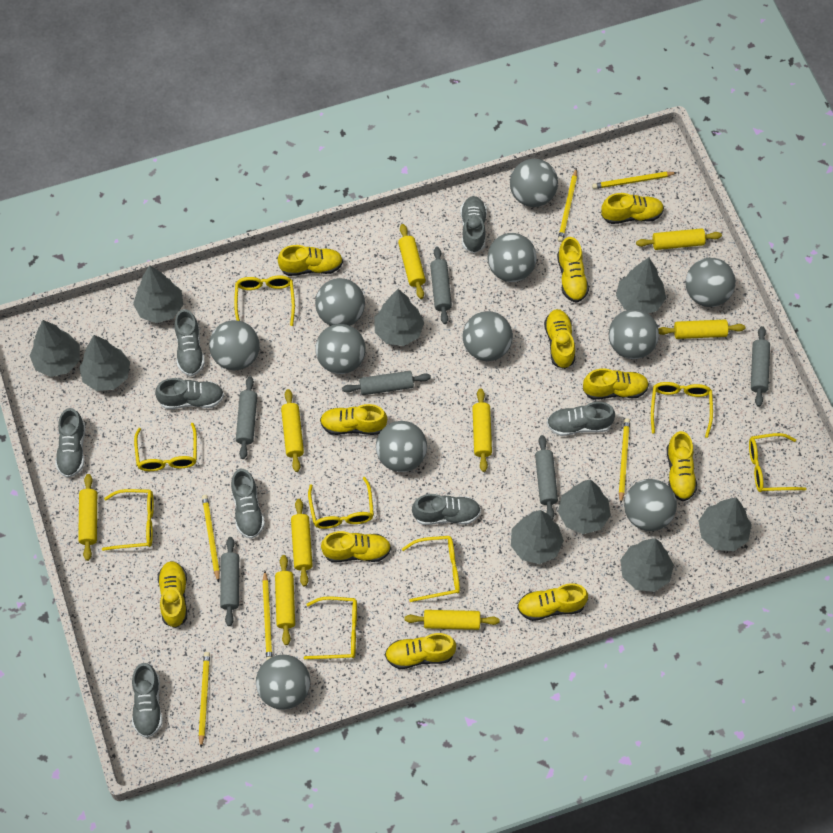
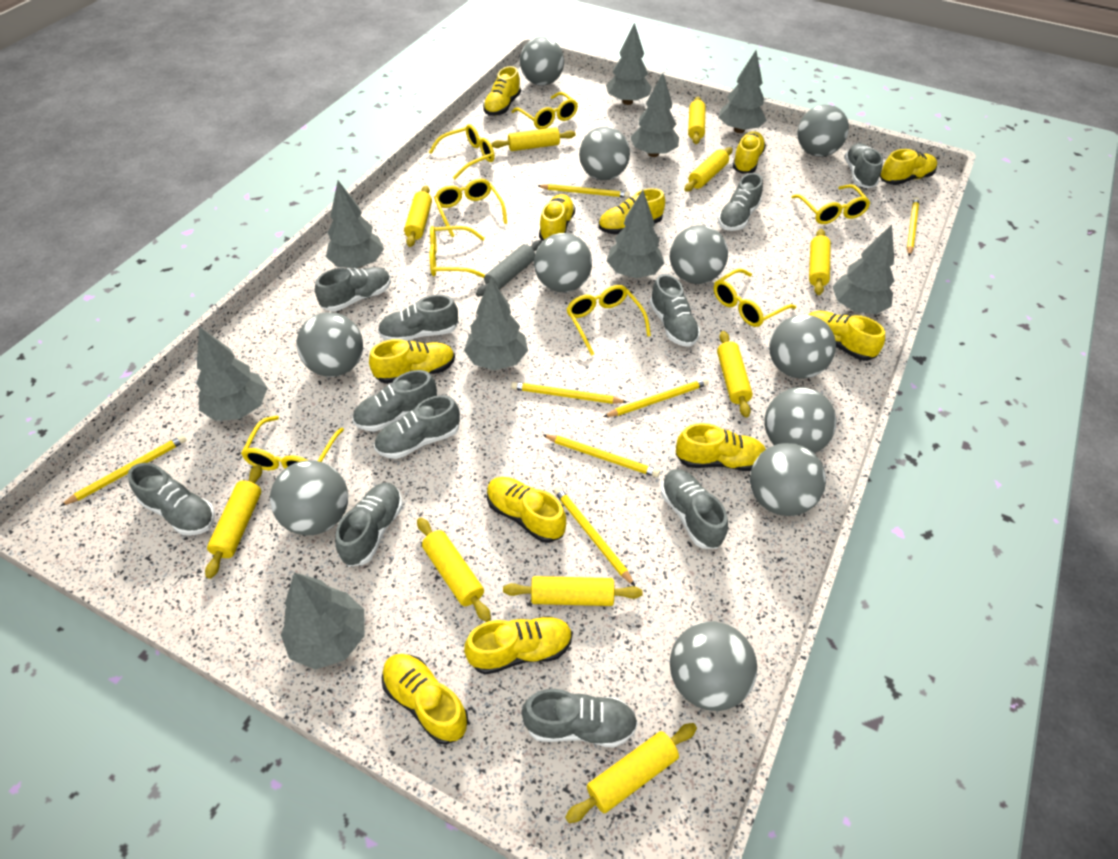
grey rolling pin: 6 -> 1
grey shoe: 8 -> 11
yellow pencil: 6 -> 7
yellow rolling pin: 9 -> 10

